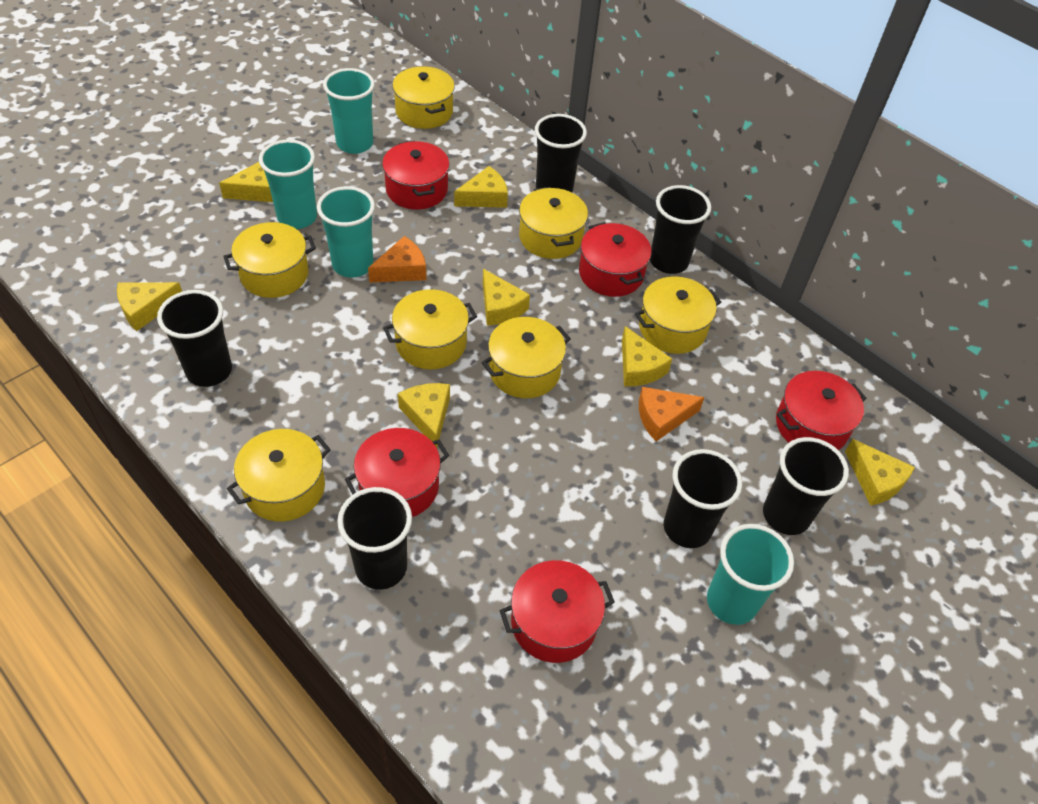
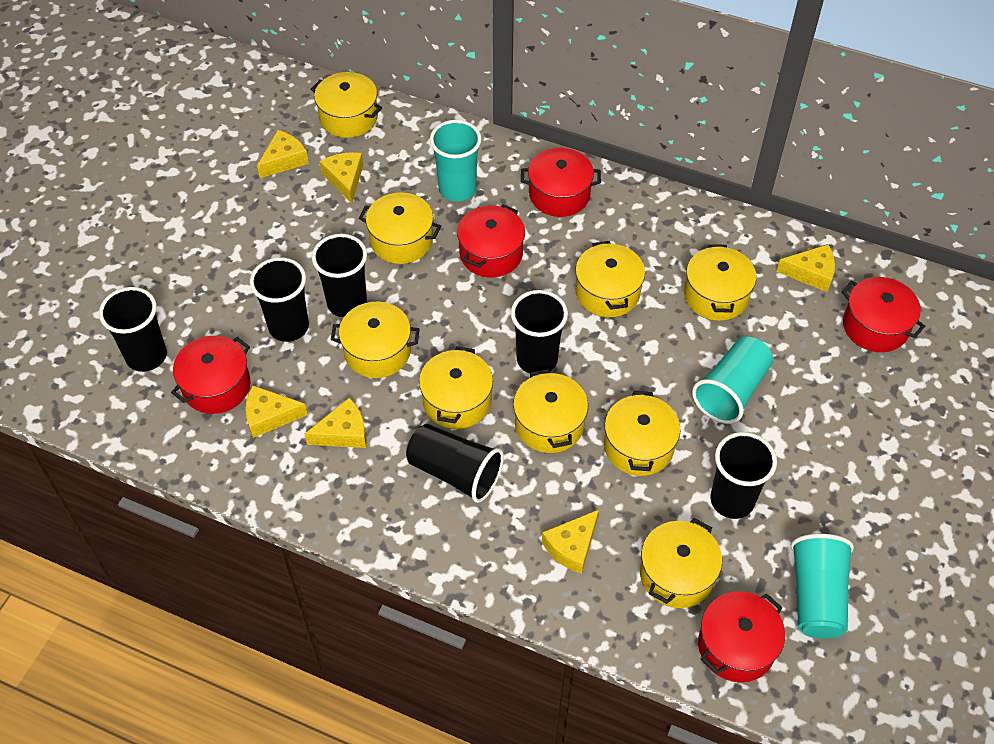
orange cheese: 2 -> 0
turquoise cup: 4 -> 3
yellow cheese: 7 -> 6
yellow pot: 7 -> 9

